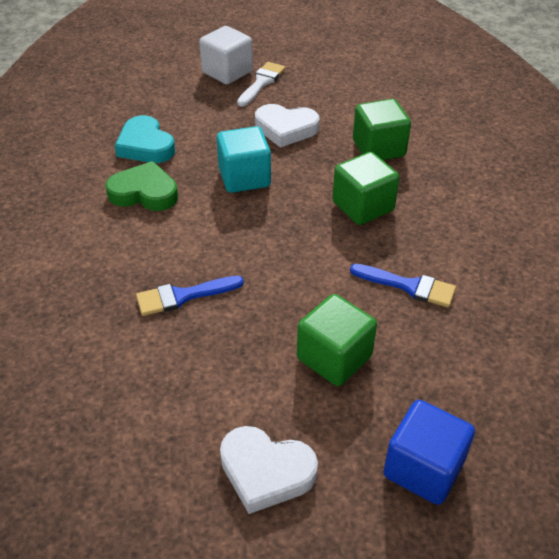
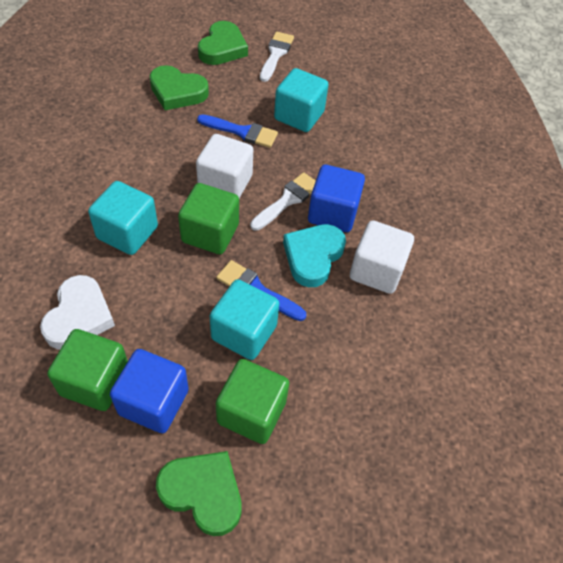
blue cube: 1 -> 2
green heart: 1 -> 3
turquoise cube: 1 -> 3
white brush: 1 -> 2
white cube: 1 -> 2
white heart: 2 -> 1

